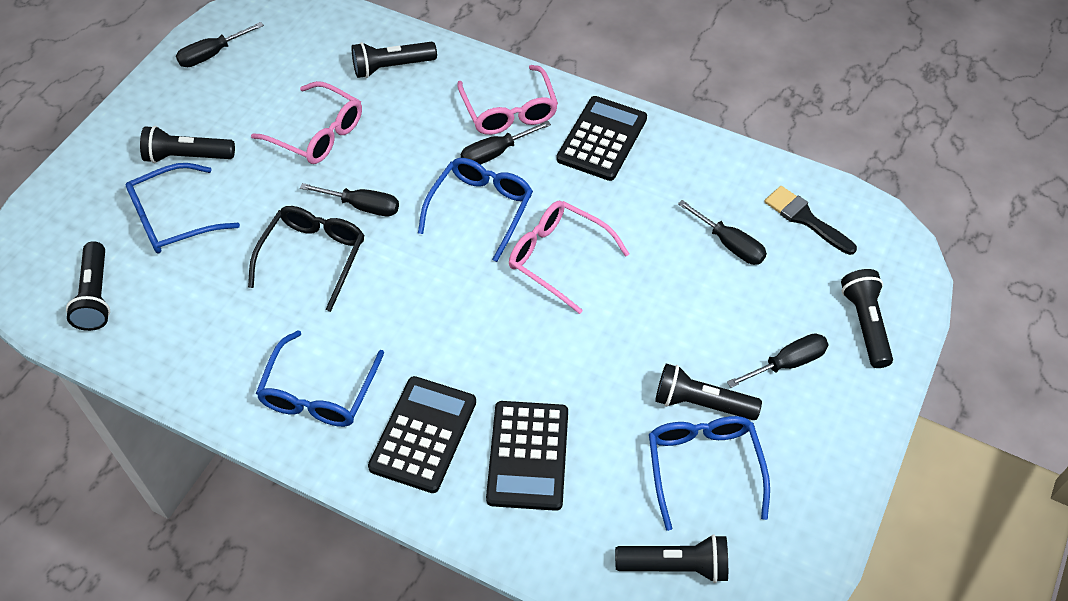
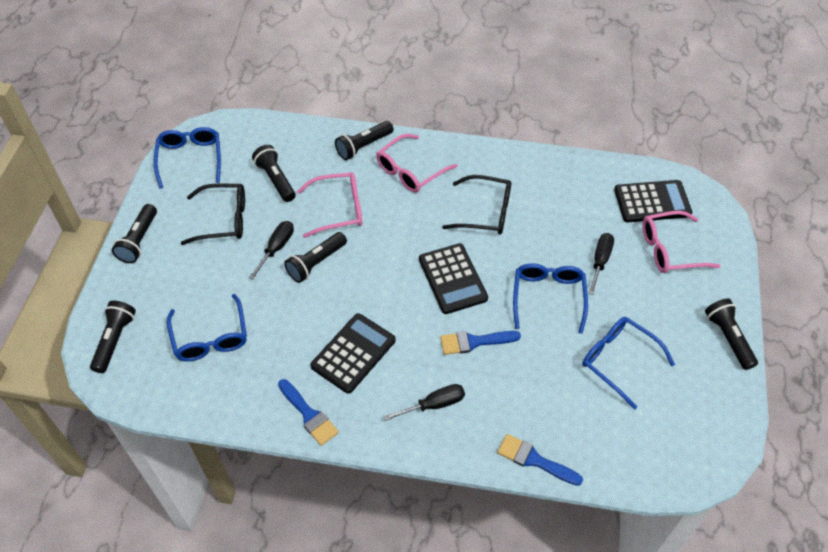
black brush: 1 -> 0
black glasses: 1 -> 2
black screwdriver: 5 -> 3
blue brush: 0 -> 3

